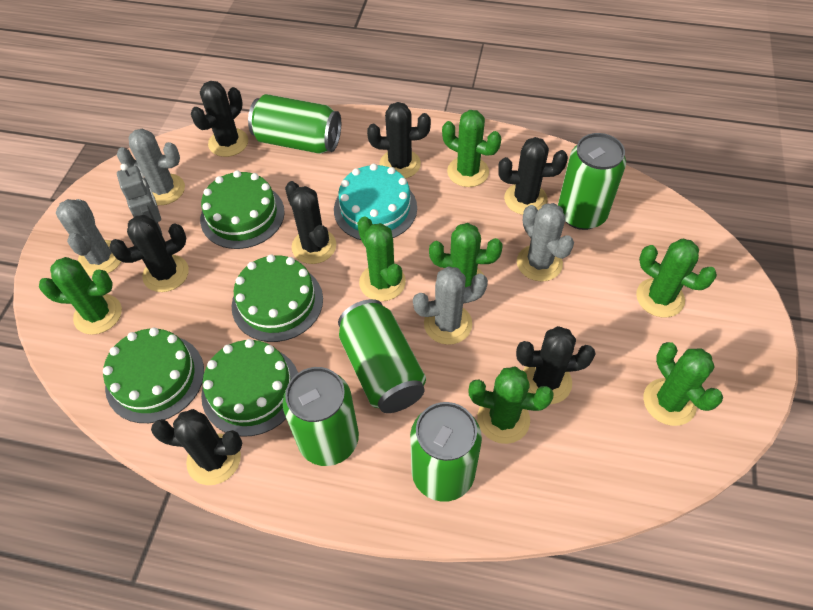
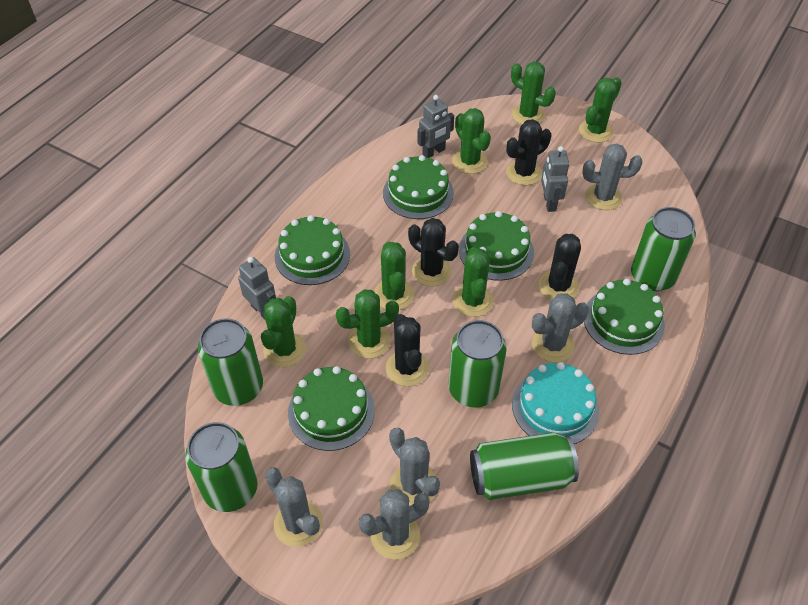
black cactus: 7 -> 4
green cake: 4 -> 5
grey cactus: 4 -> 5
grey robot: 1 -> 3

